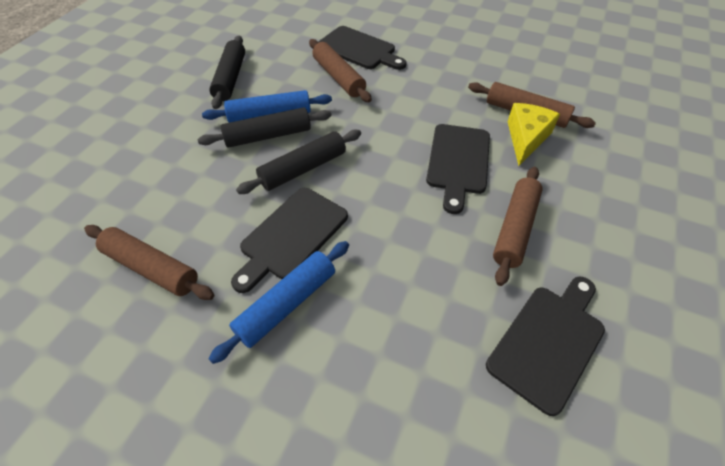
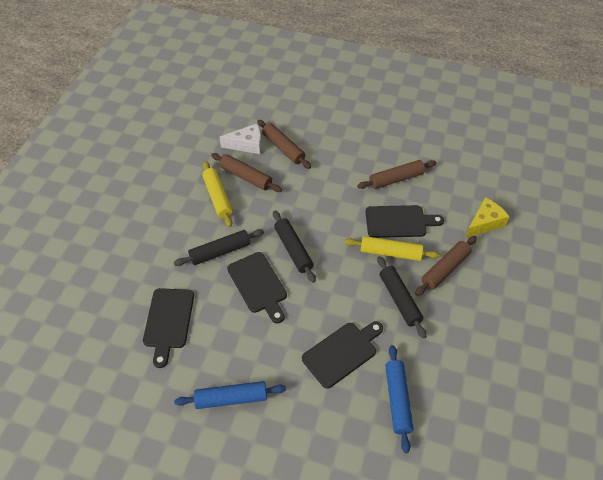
white cheese: 0 -> 1
yellow rolling pin: 0 -> 2

